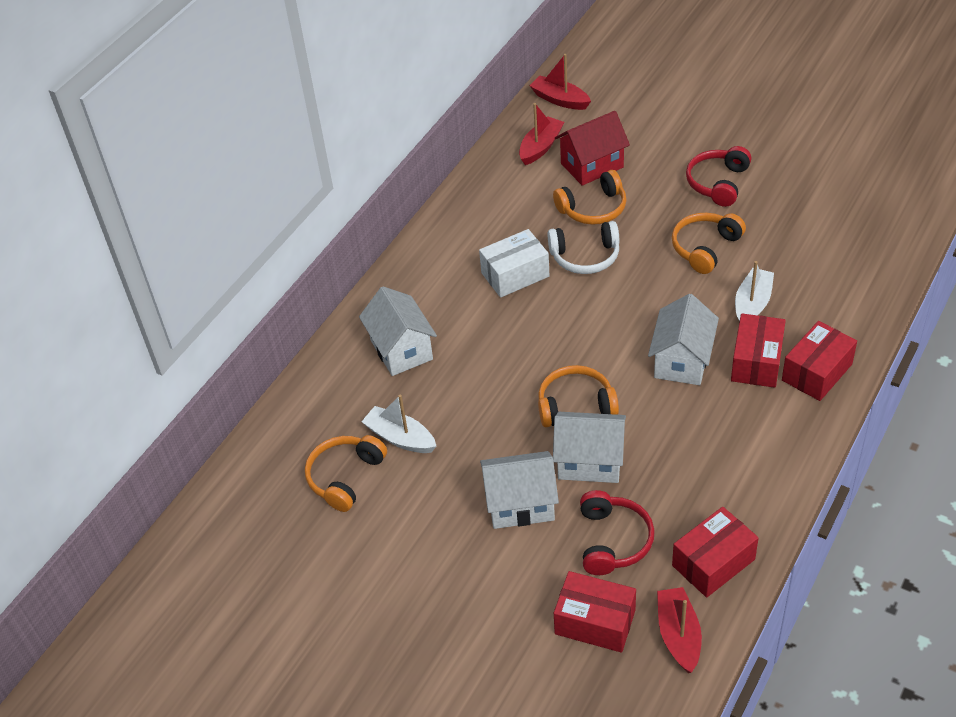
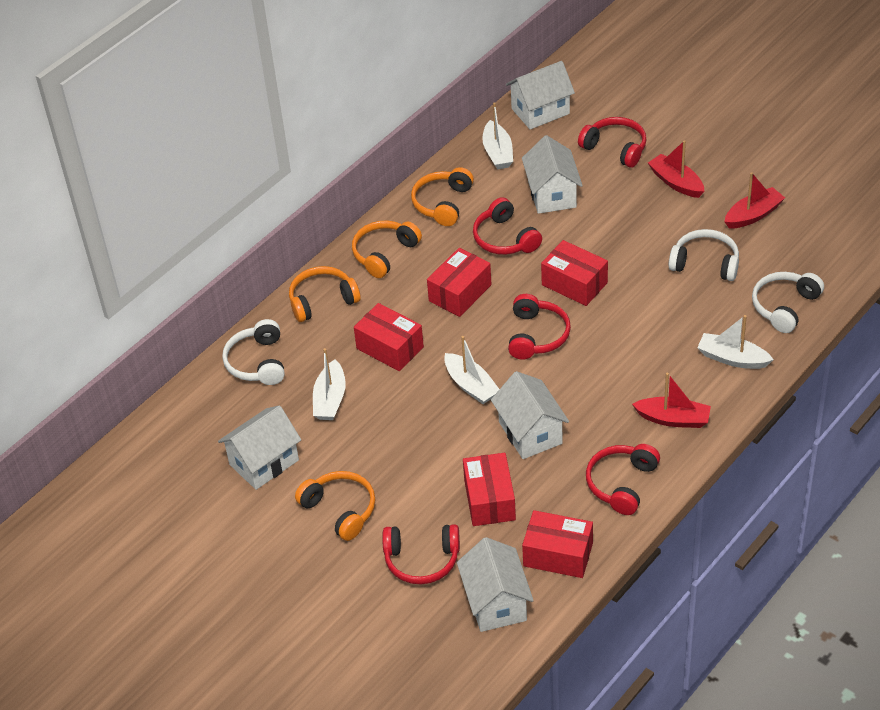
red box: 4 -> 5
red headphones: 2 -> 5
red house: 1 -> 0
white boat: 2 -> 4
white box: 1 -> 0
white headphones: 1 -> 3
white house: 4 -> 5

